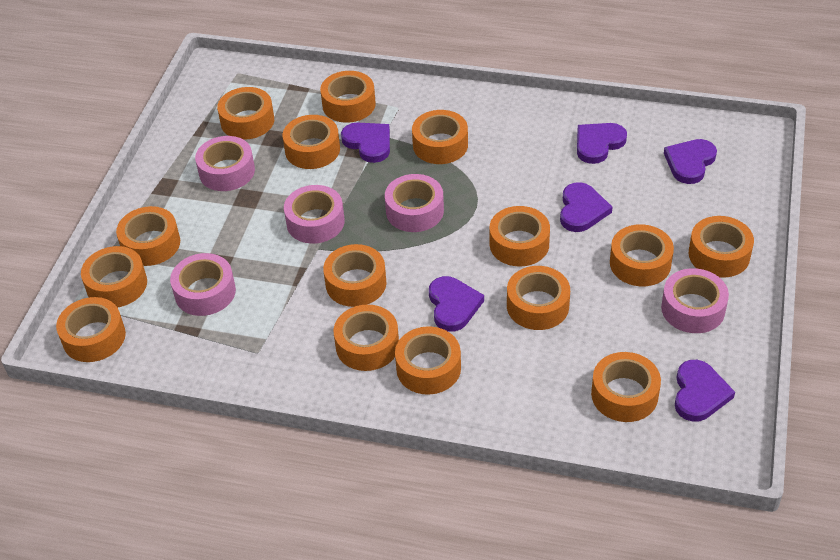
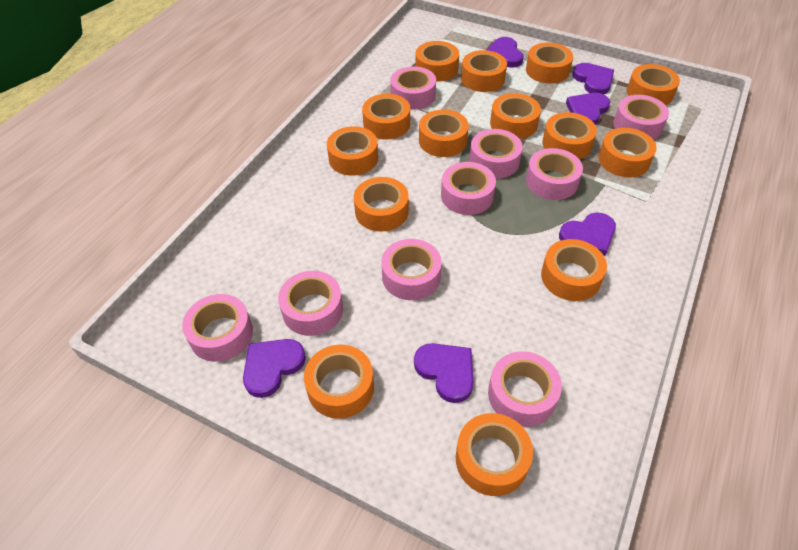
orange tape: 15 -> 14
pink tape: 5 -> 9

